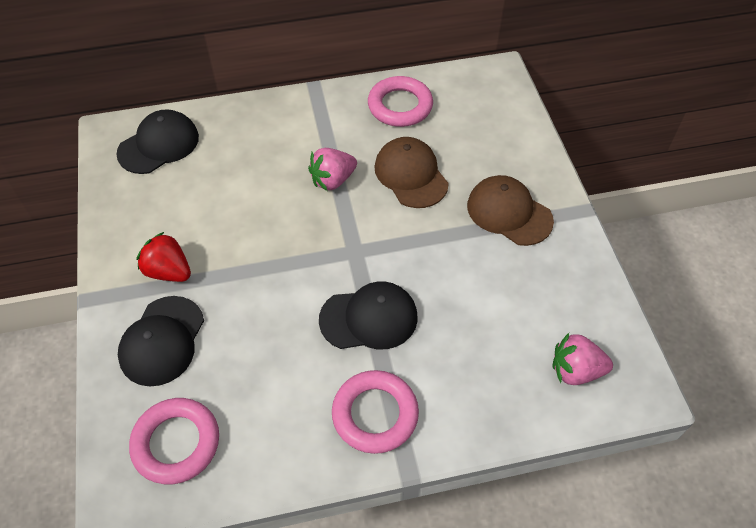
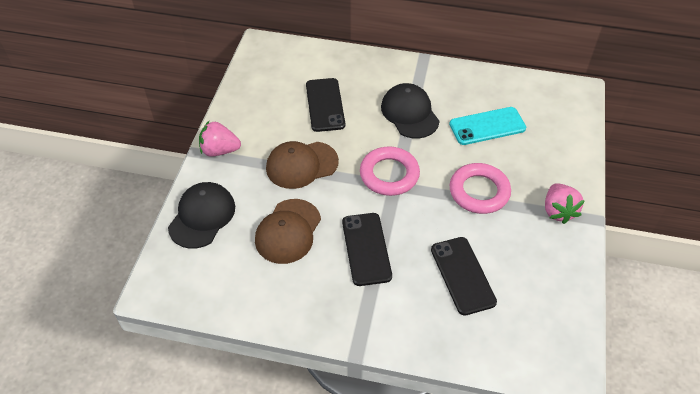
black cap: 3 -> 2
black phone: 0 -> 3
pink ring: 3 -> 2
red strawberry: 1 -> 0
turquoise phone: 0 -> 1

